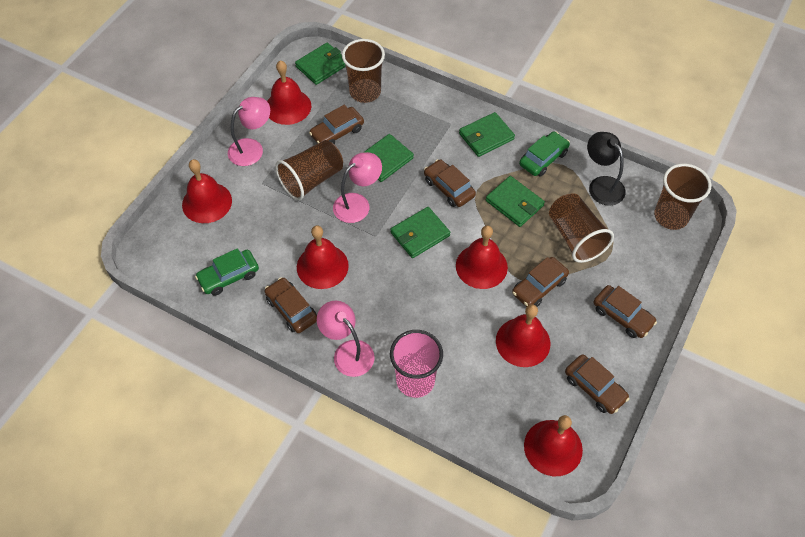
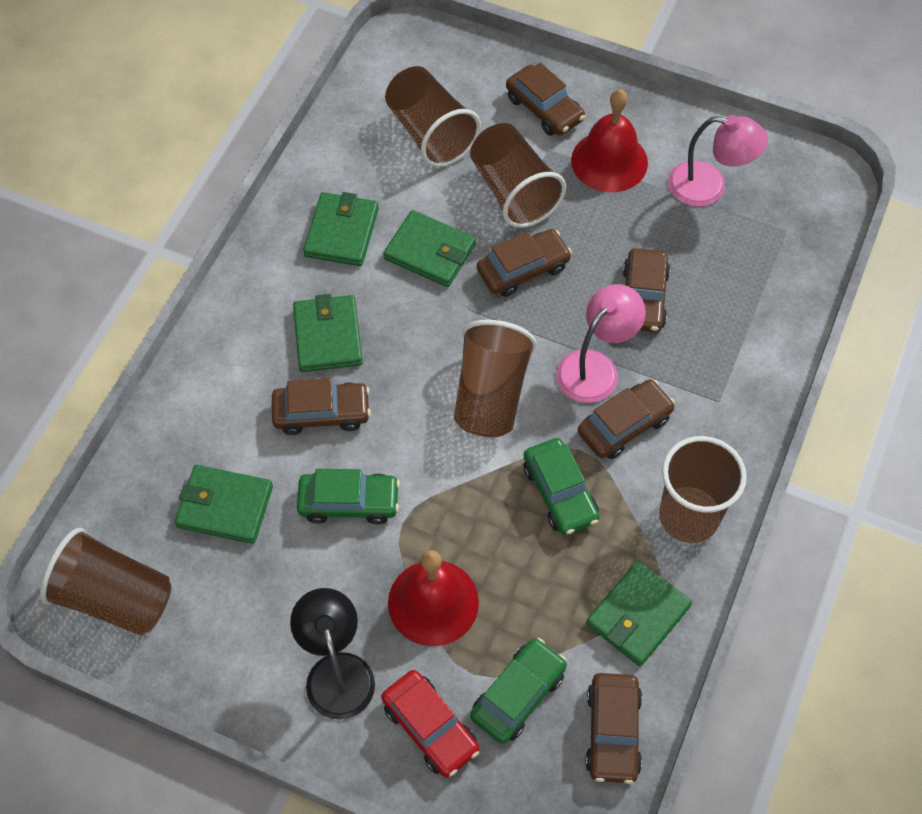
brown cup: 4 -> 5
green car: 2 -> 3
pink cup: 1 -> 0
pink lamp: 3 -> 2
red bell: 6 -> 2
red car: 0 -> 1

